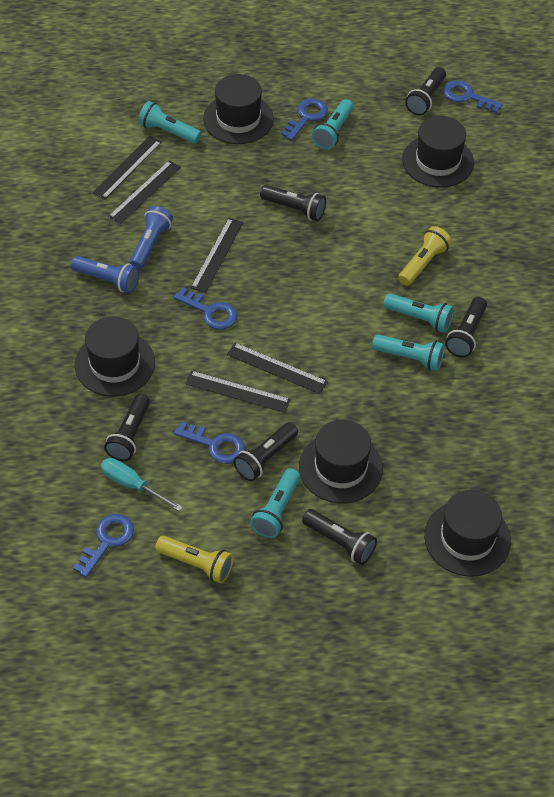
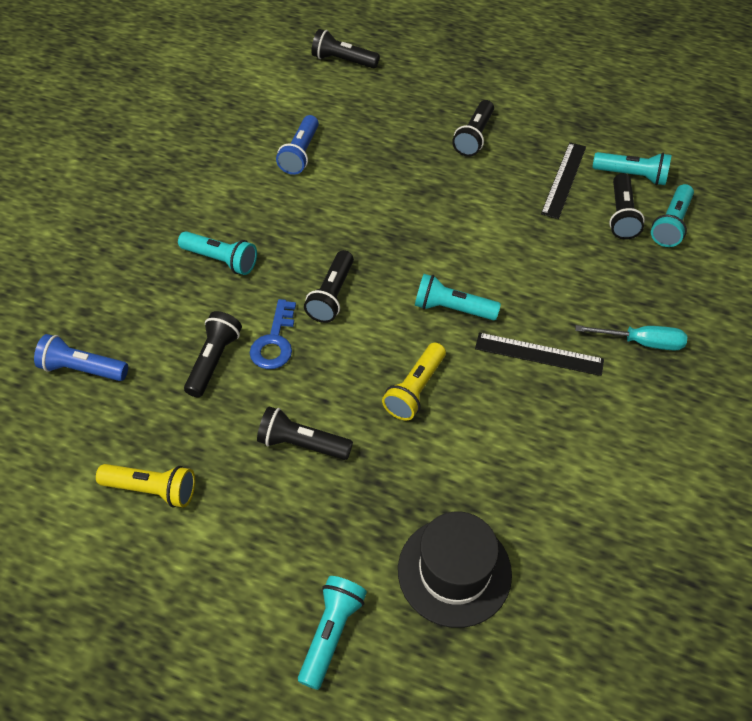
black hat: 5 -> 1
black ruler: 5 -> 2
blue key: 5 -> 1

